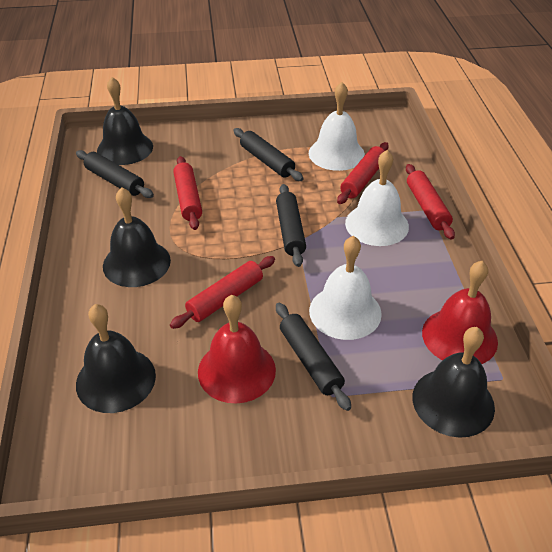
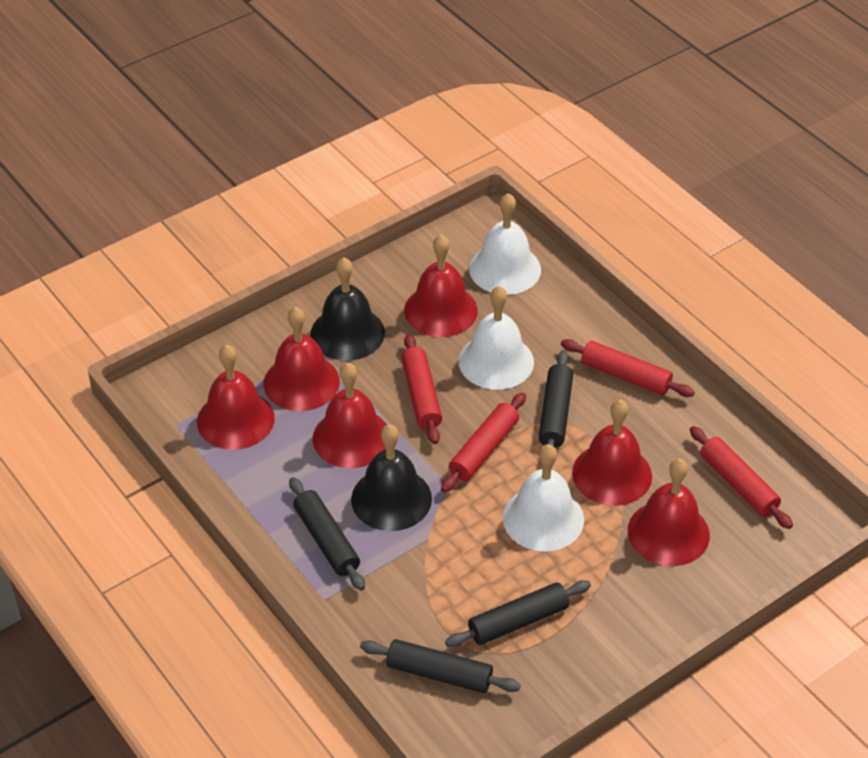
black bell: 4 -> 2
red bell: 2 -> 6

